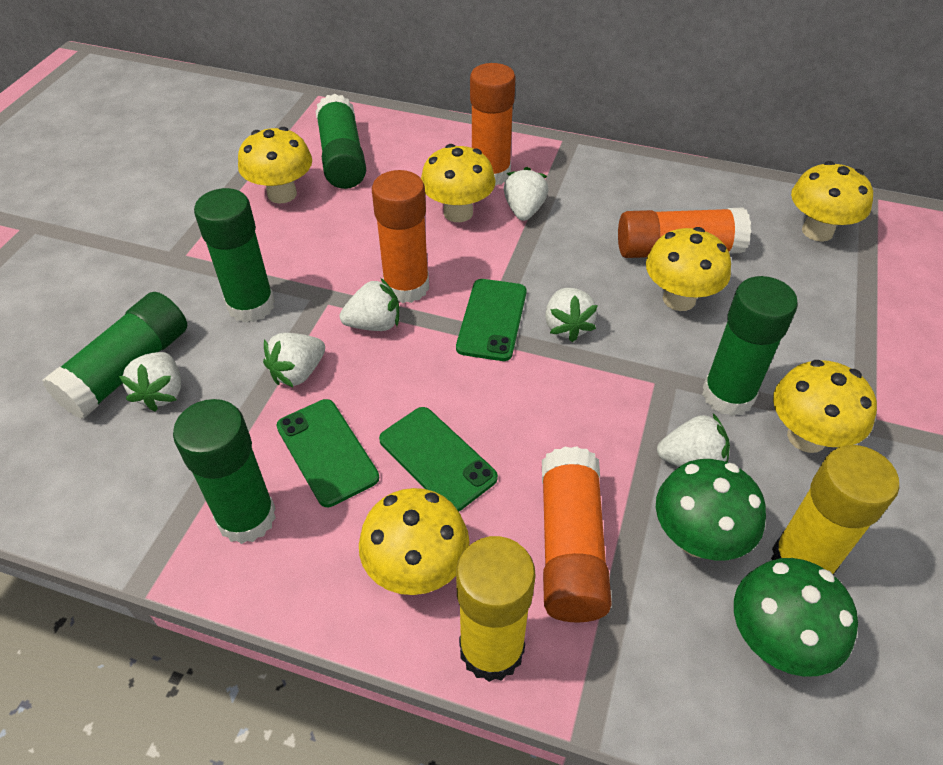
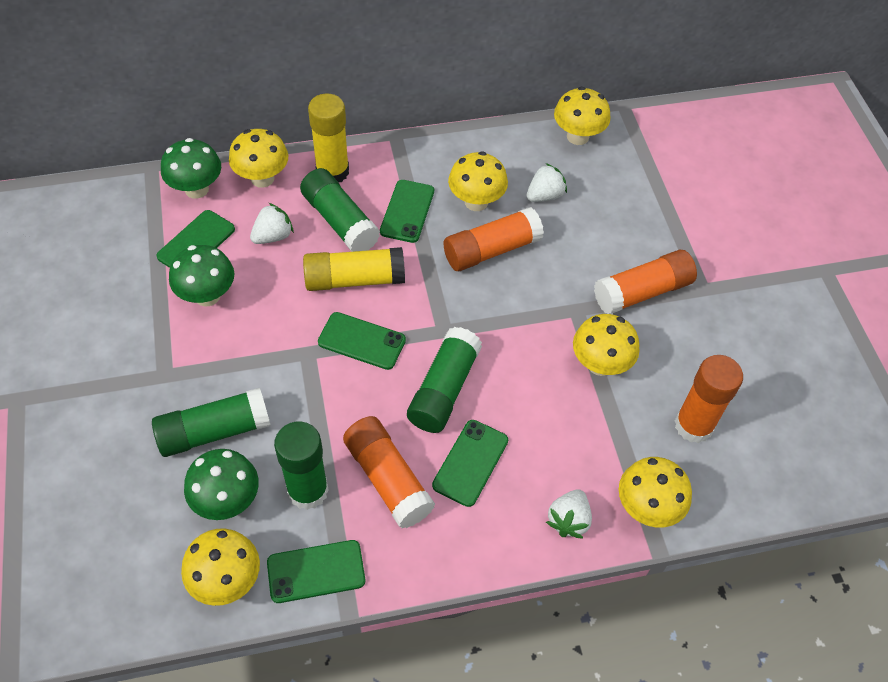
green glue stick: 5 -> 4
green mushroom: 2 -> 3
green phone: 3 -> 5
white strawberry: 6 -> 3

